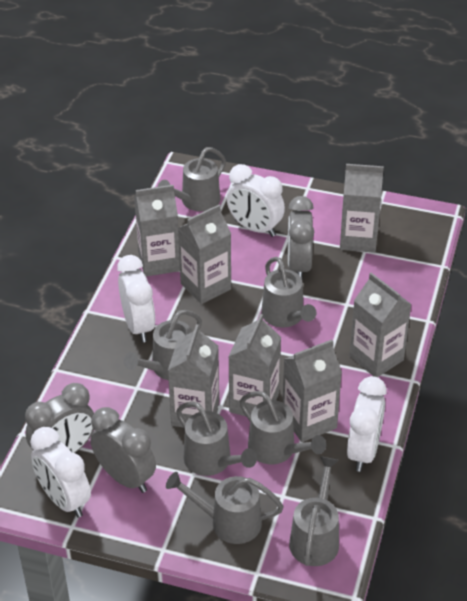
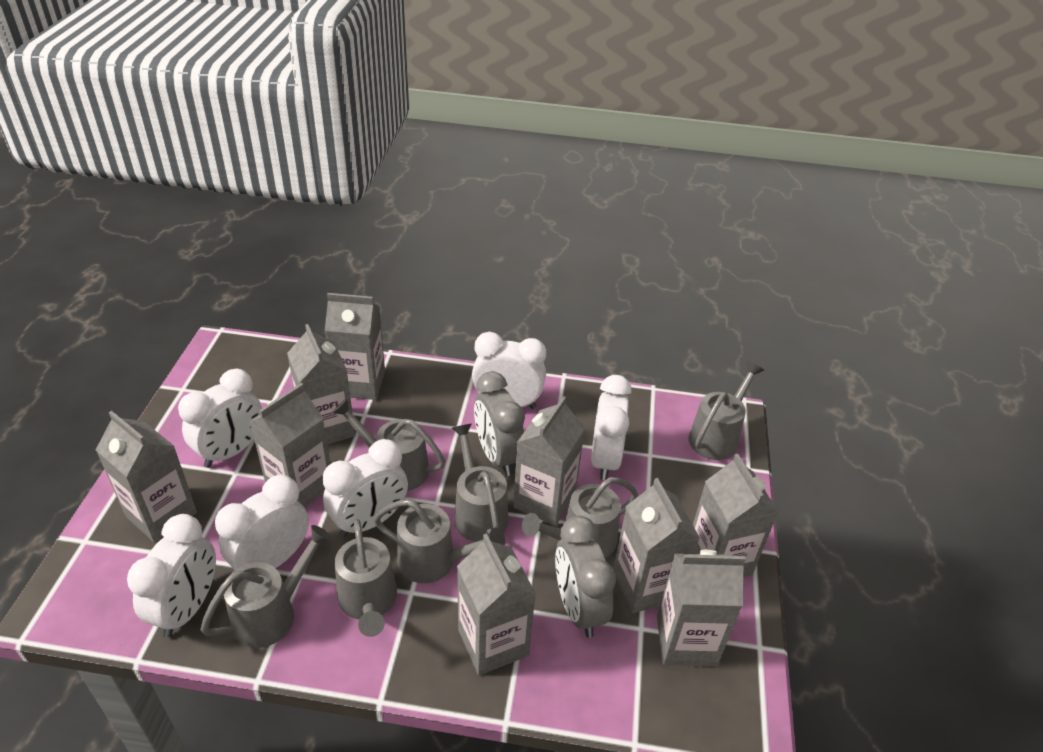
grey carton: 7 -> 9
grey clock: 3 -> 2
white clock: 4 -> 6

